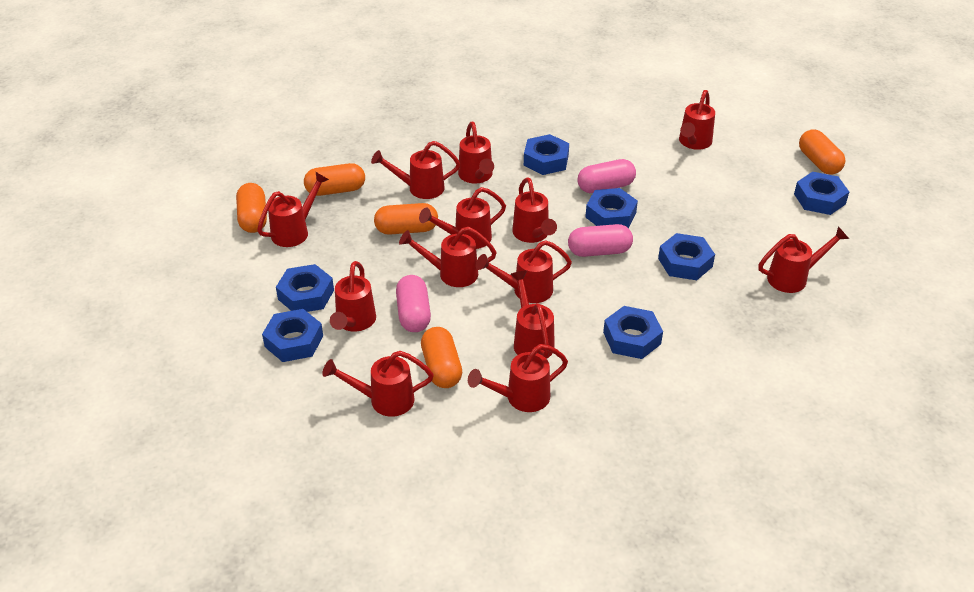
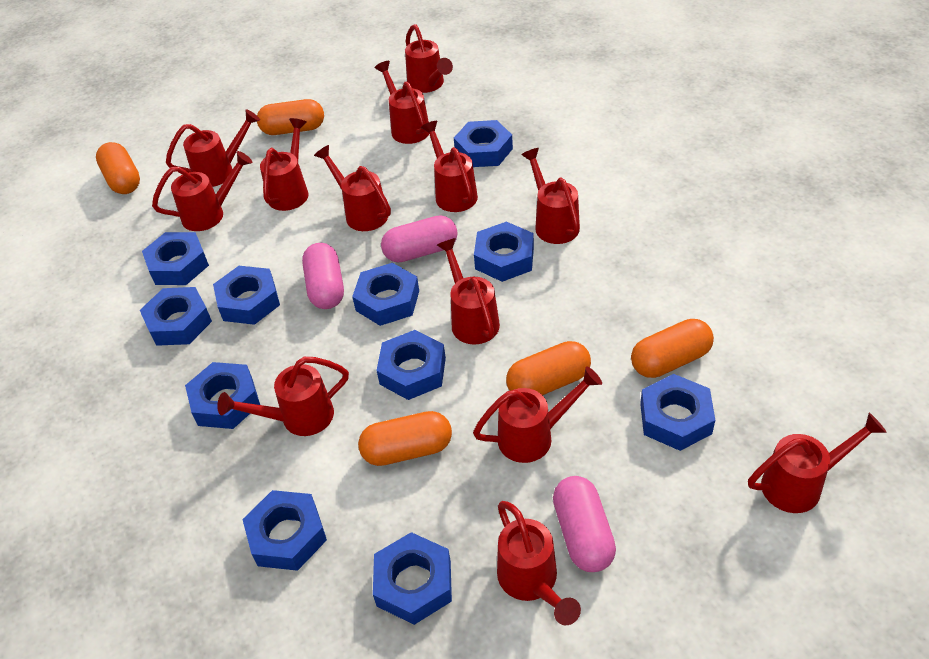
blue nut: 7 -> 11

